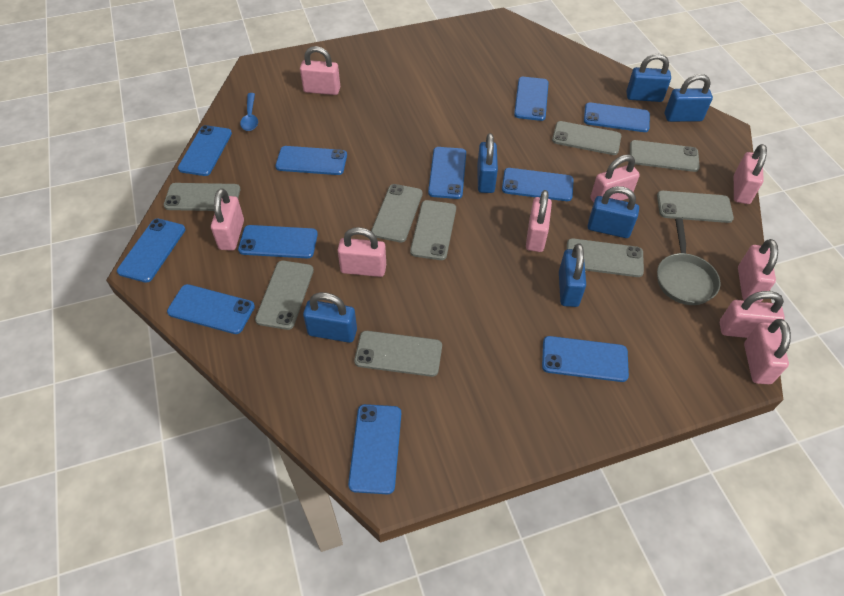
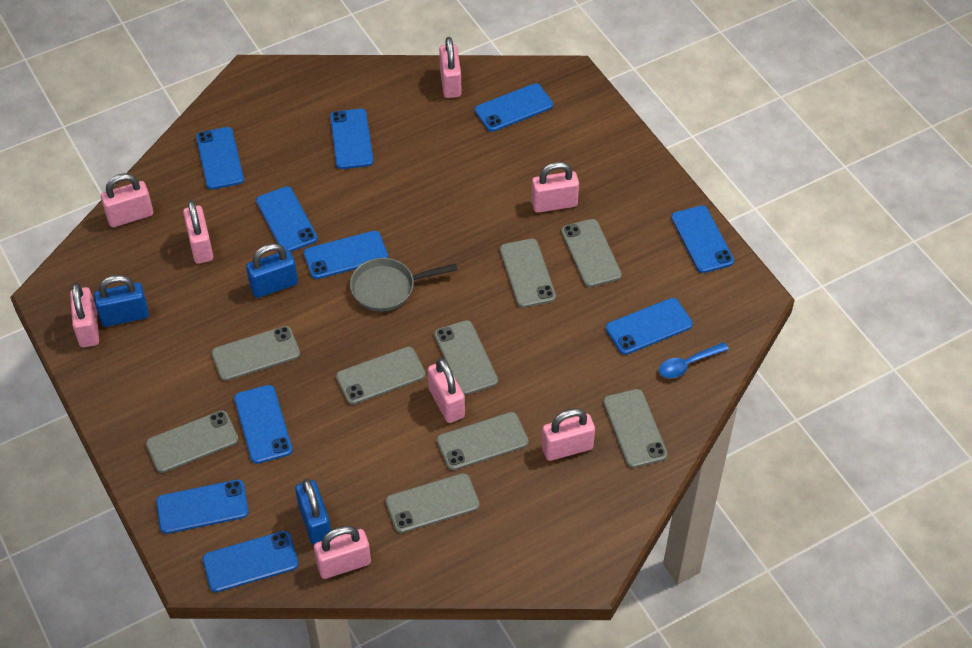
blue padlock: 6 -> 3
blue phone: 11 -> 10
pink padlock: 9 -> 8

